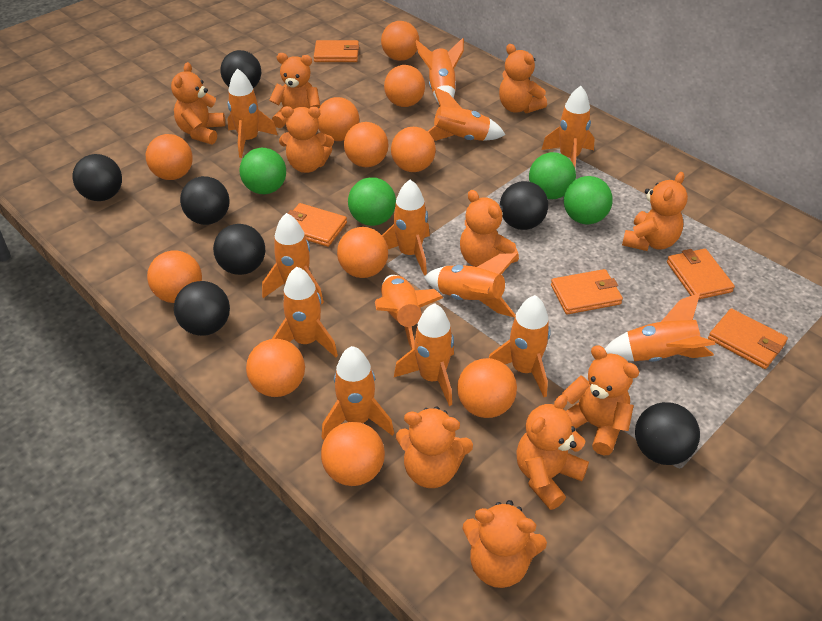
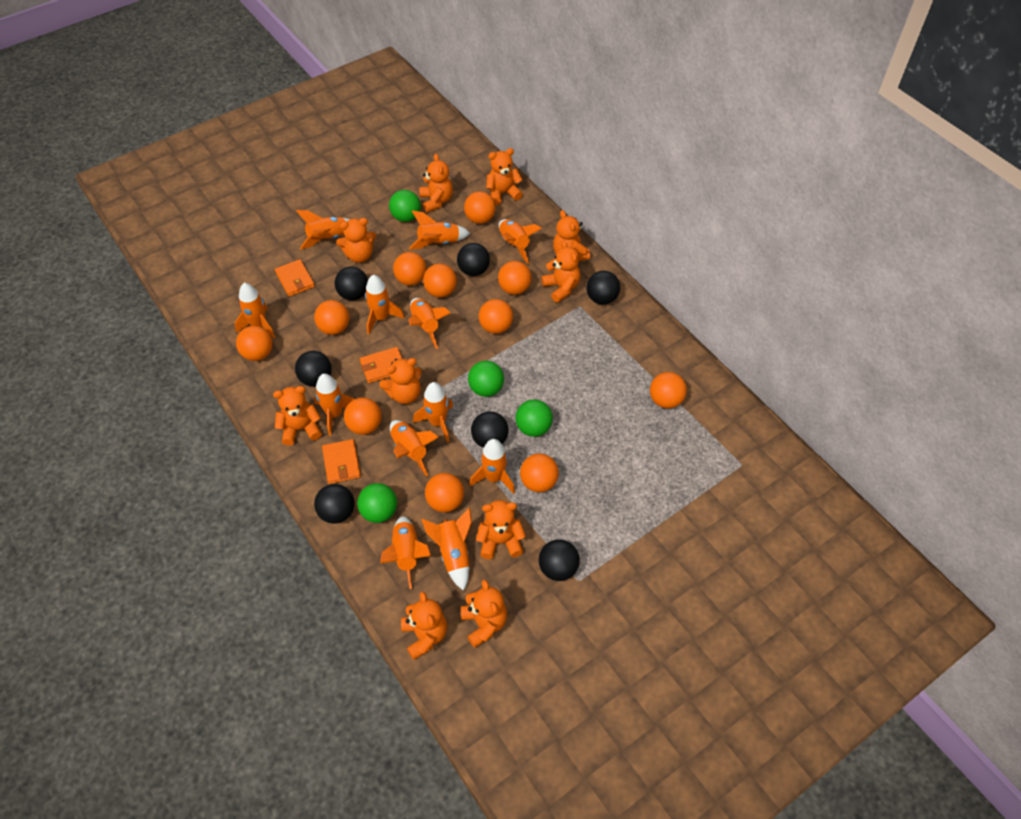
orange rocket: 13 -> 12
orange wallet: 5 -> 3

